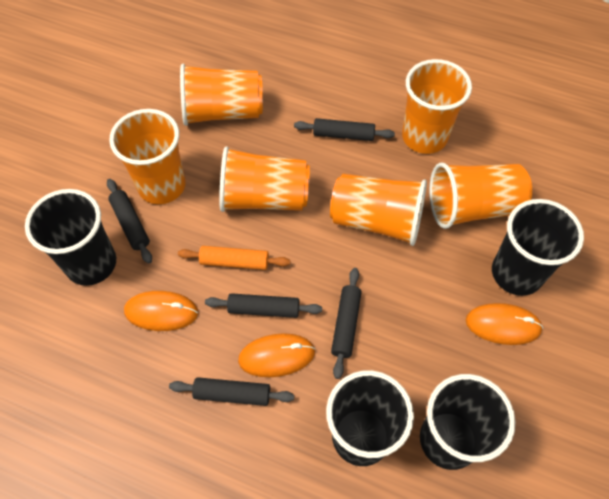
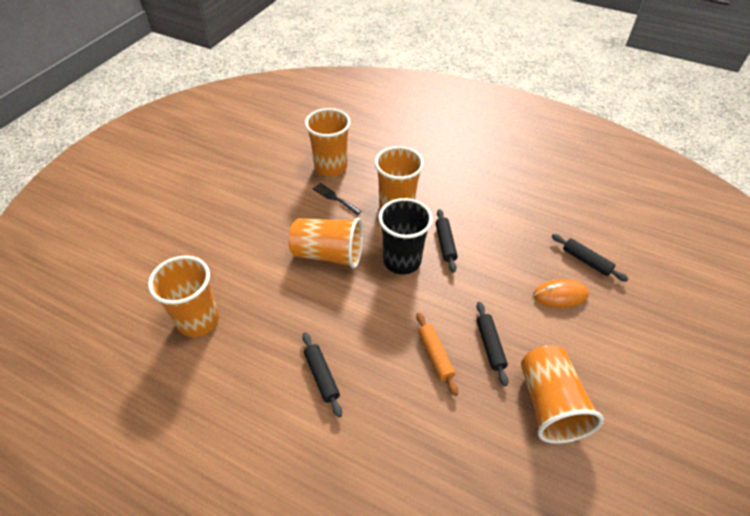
black cup: 4 -> 1
black fork: 0 -> 1
black rolling pin: 5 -> 4
orange cup: 6 -> 5
orange mouse: 3 -> 1

